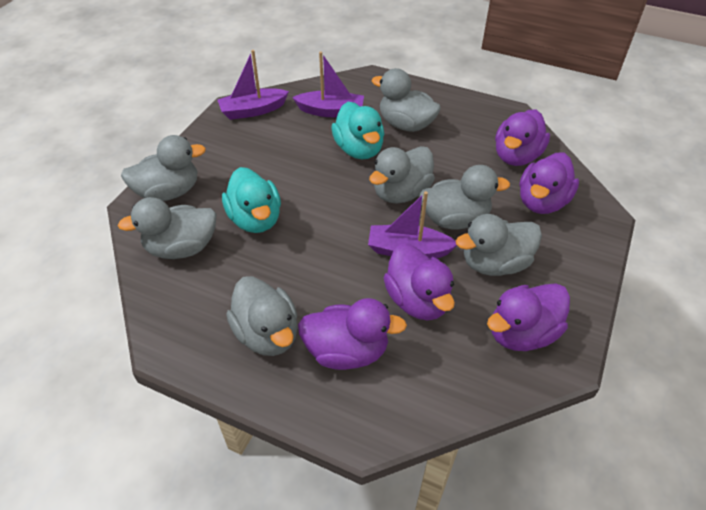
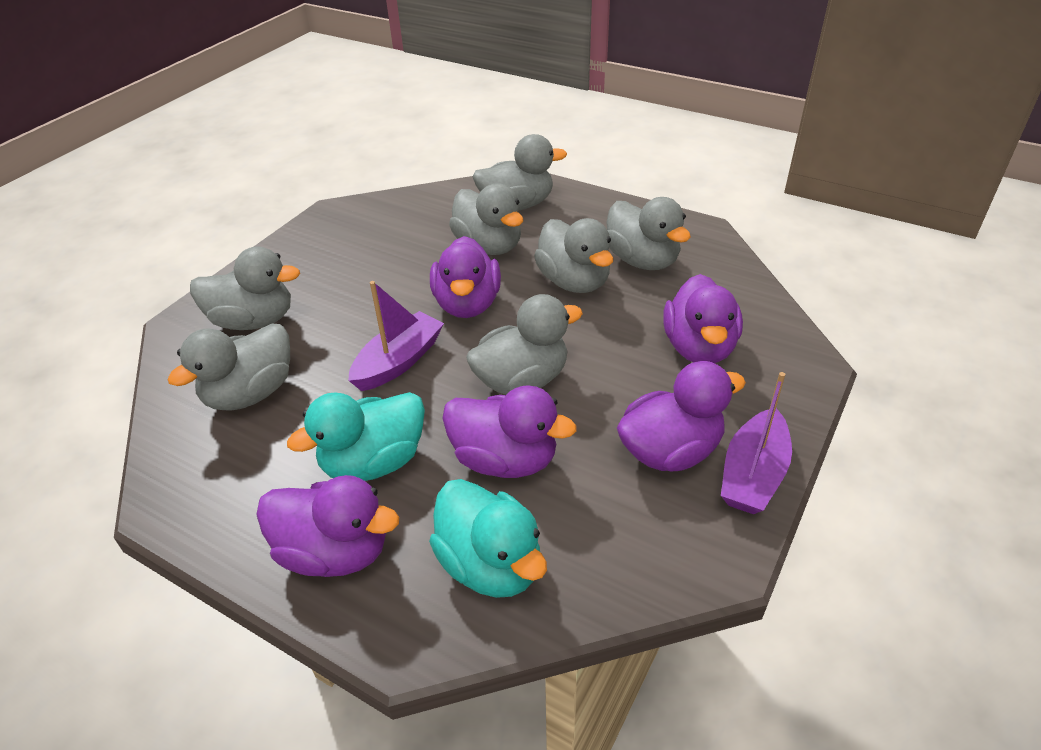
purple boat: 3 -> 2

